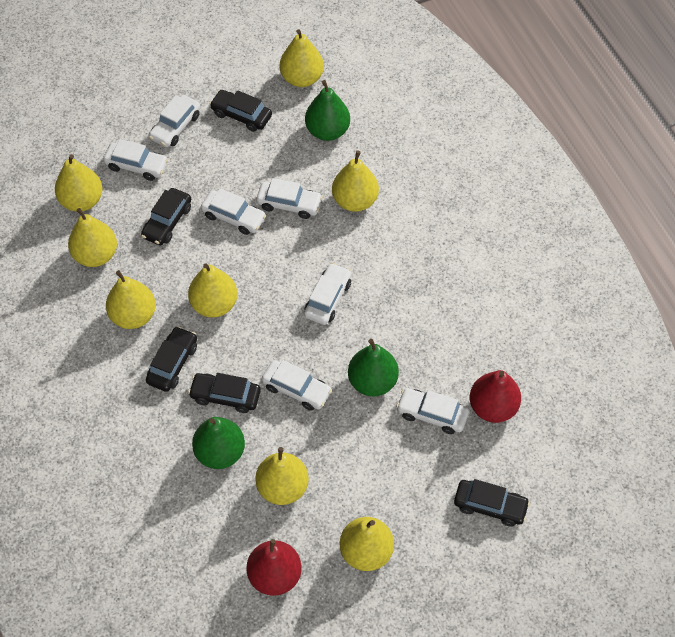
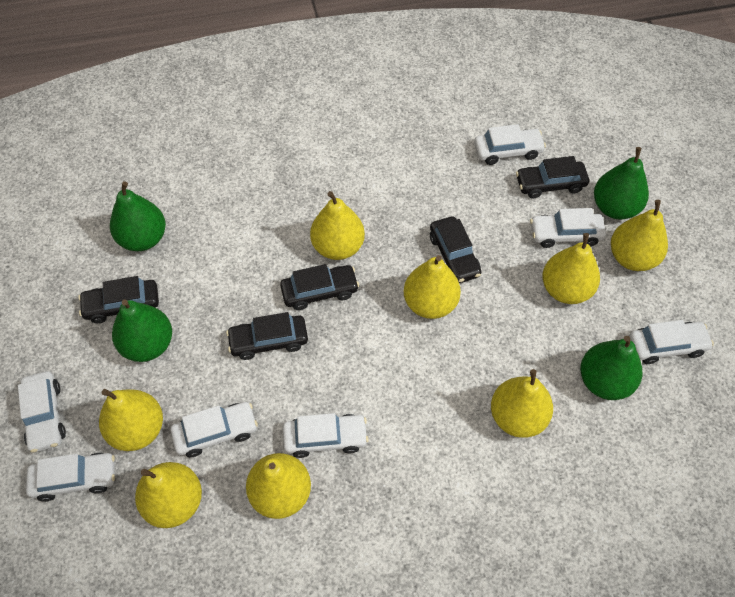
green pear: 3 -> 4
red pear: 2 -> 0

